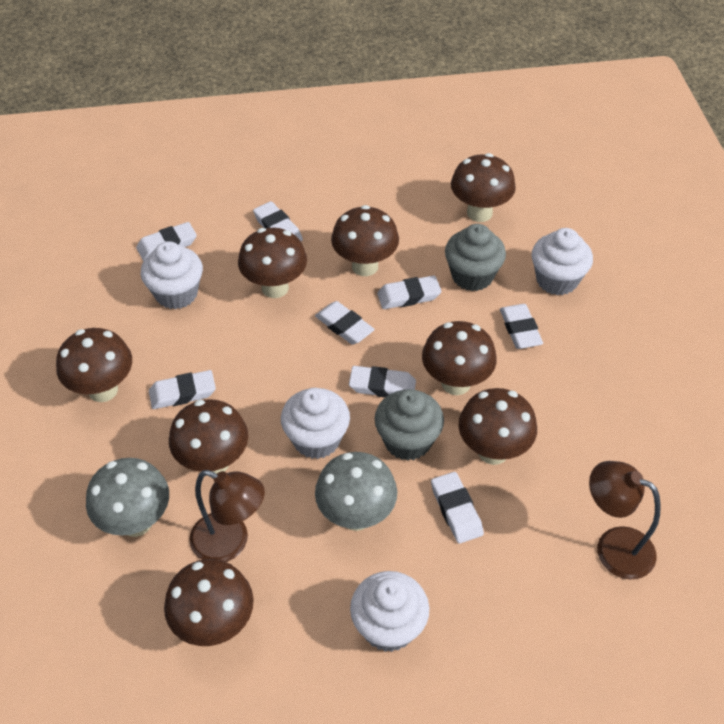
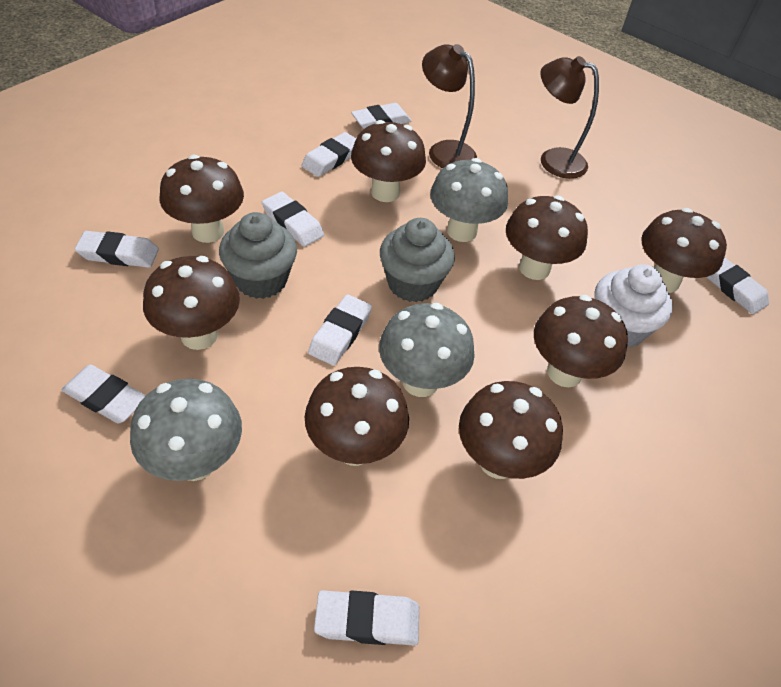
grey mushroom: 2 -> 3
white cupcake: 4 -> 1

